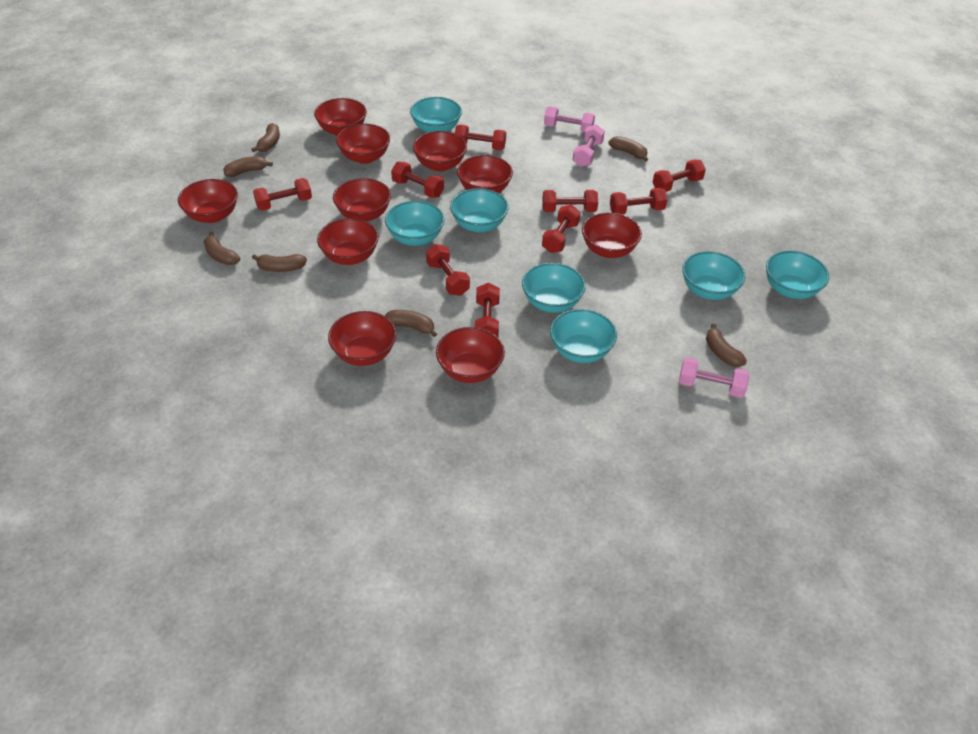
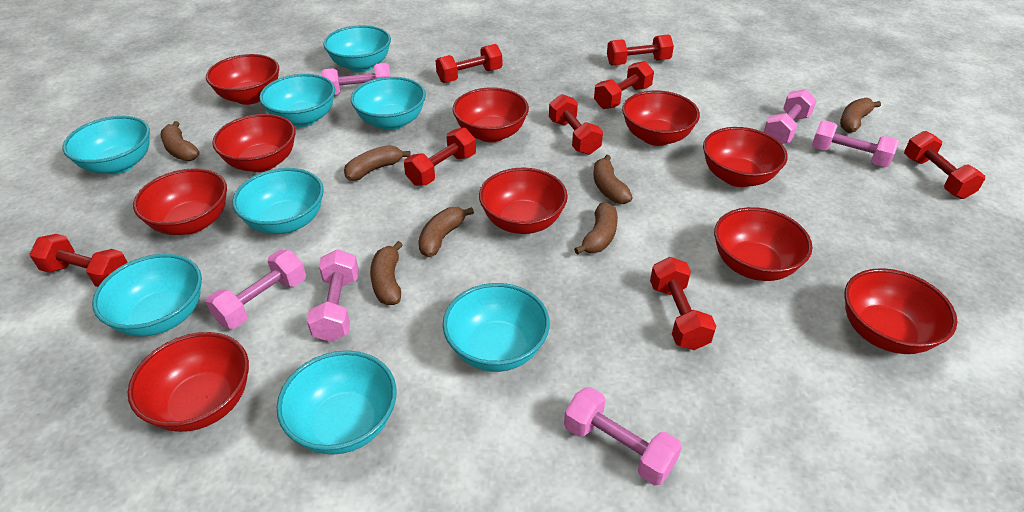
pink dumbbell: 3 -> 6
red dumbbell: 9 -> 8
turquoise bowl: 7 -> 8

